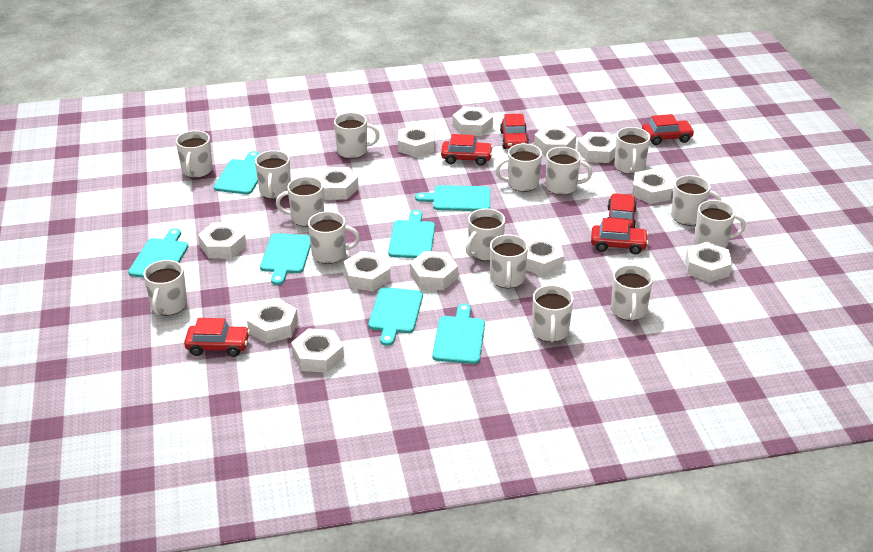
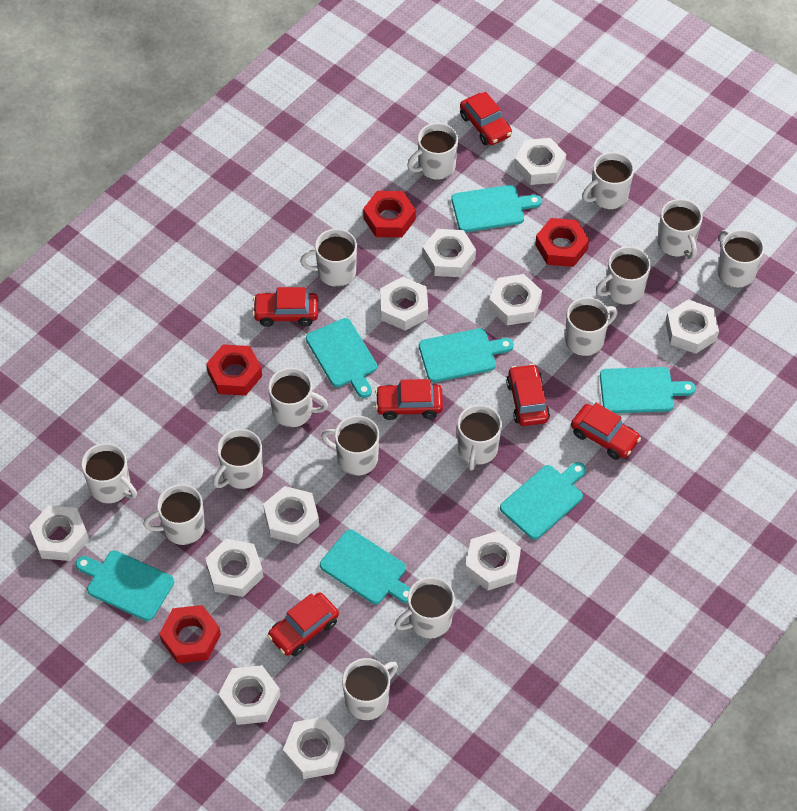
red nut: 0 -> 4
white nut: 13 -> 11

